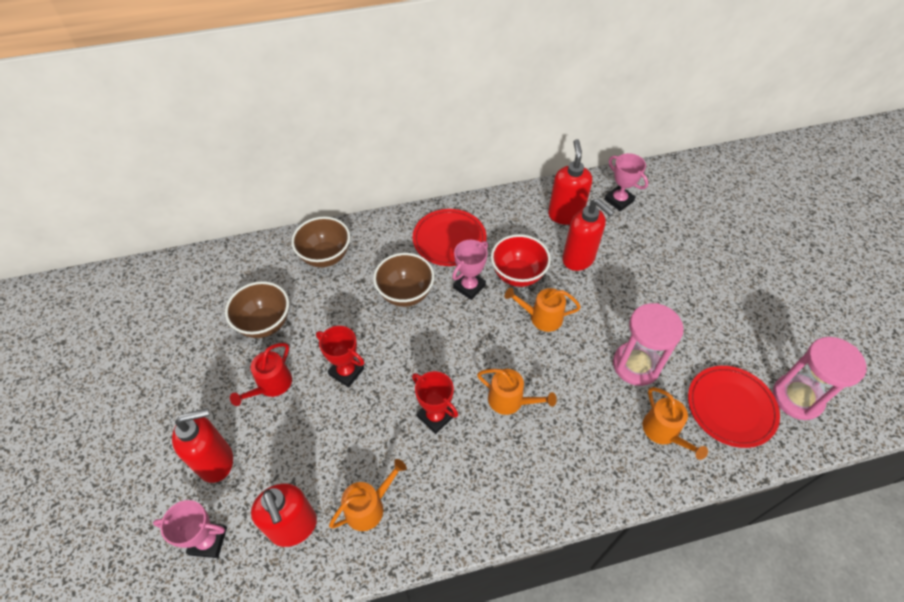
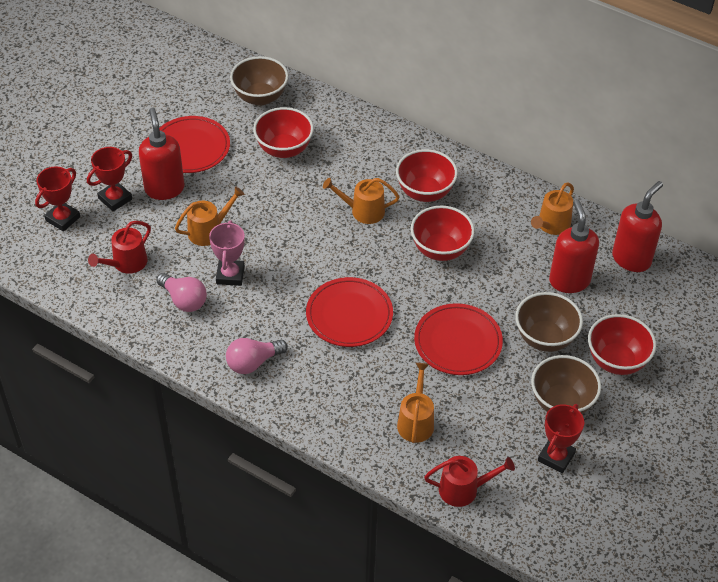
pink hourglass: 2 -> 0
pink light bulb: 0 -> 2
pink trophy: 3 -> 1
red bowl: 1 -> 4
red plate: 2 -> 3
red soap dispenser: 4 -> 3
red trophy: 2 -> 3
red watering can: 1 -> 2

